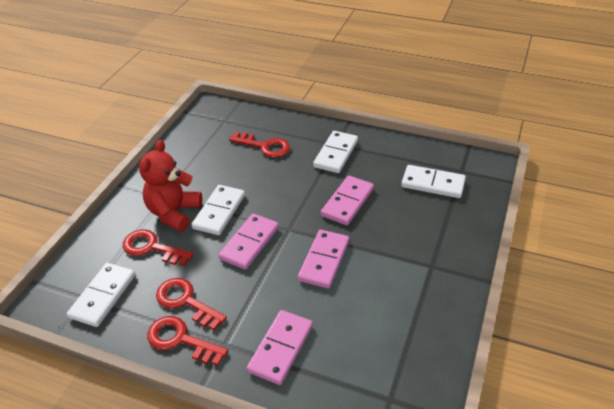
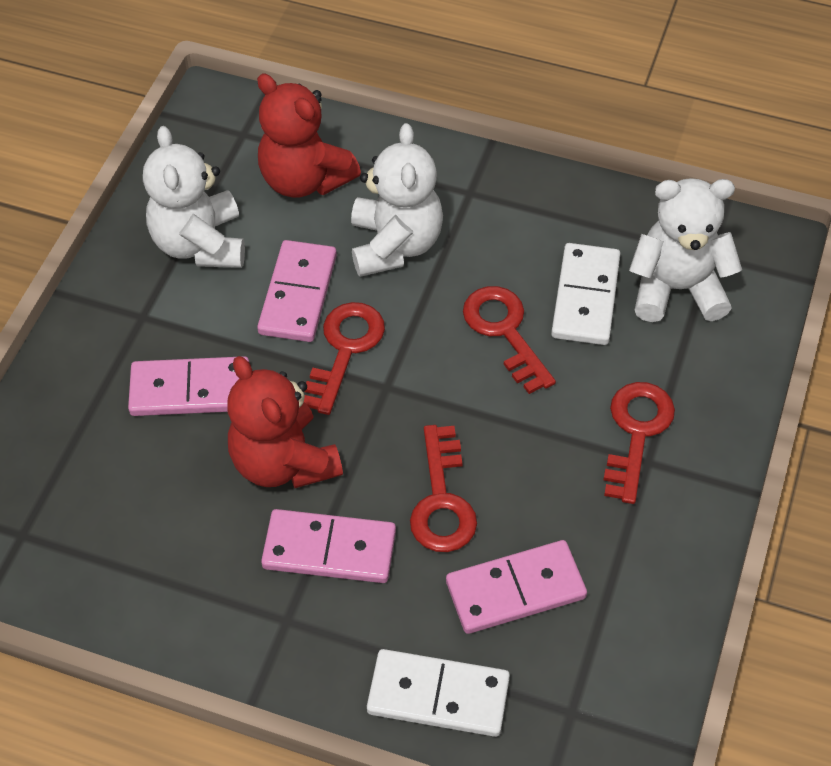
red teddy bear: 1 -> 2
white domino: 4 -> 2
white teddy bear: 0 -> 3

